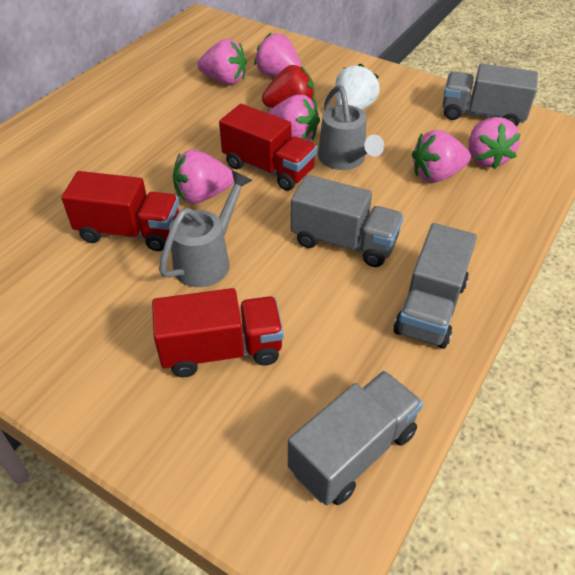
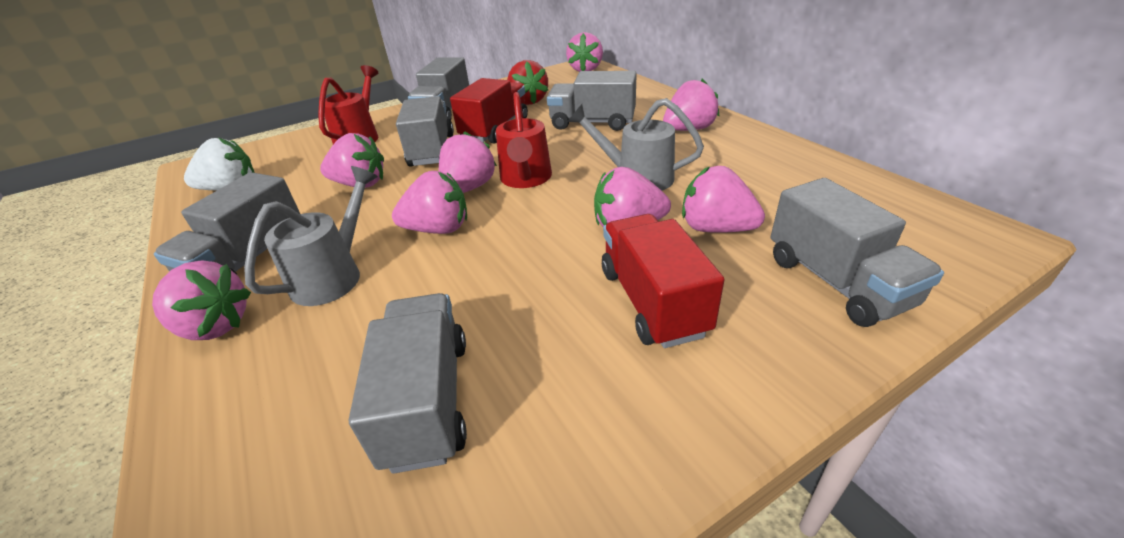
grey truck: 4 -> 6
pink strawberry: 6 -> 8
red truck: 3 -> 2
red watering can: 0 -> 2

